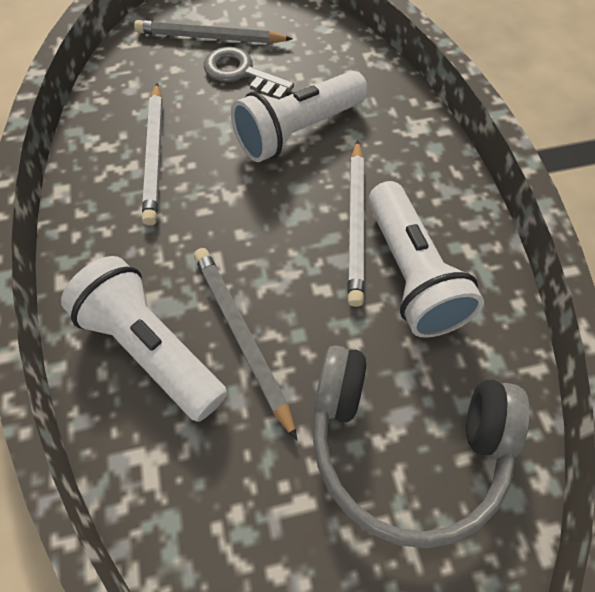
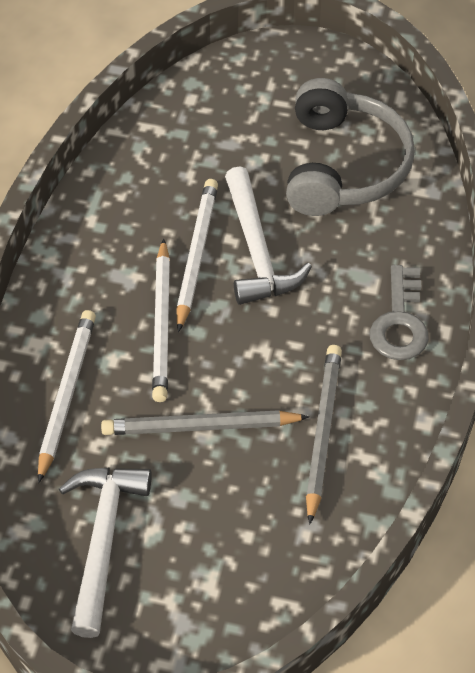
white flashlight: 3 -> 0
white hammer: 0 -> 2
white pencil: 2 -> 3

